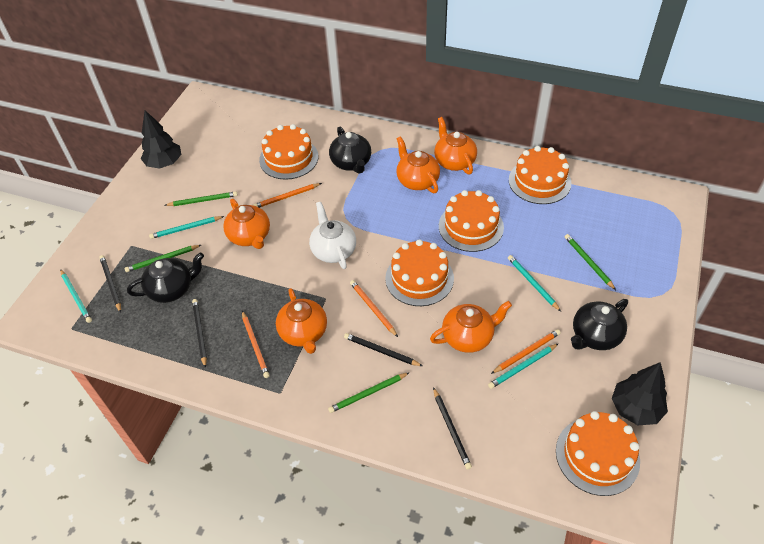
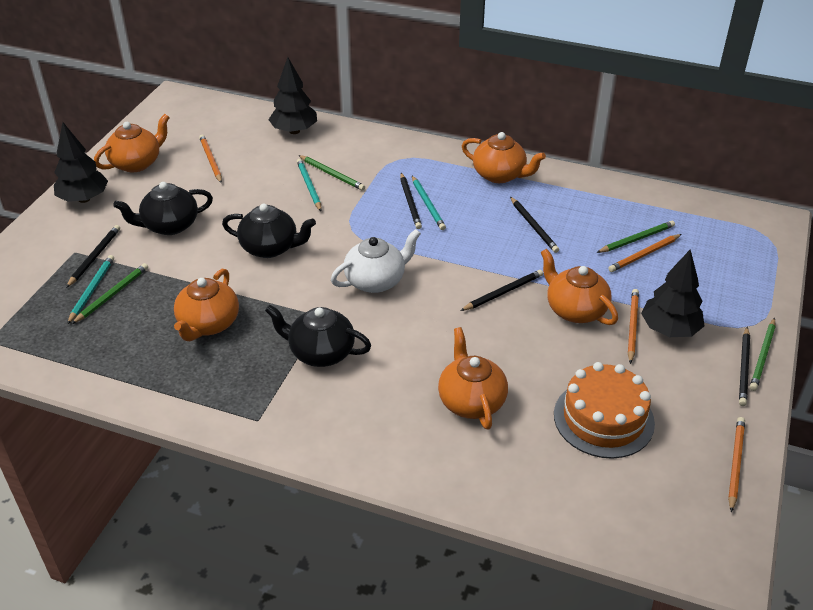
black pencil: 4 -> 5
black tree: 2 -> 3
orange cake: 5 -> 1
turquoise pencil: 4 -> 3

